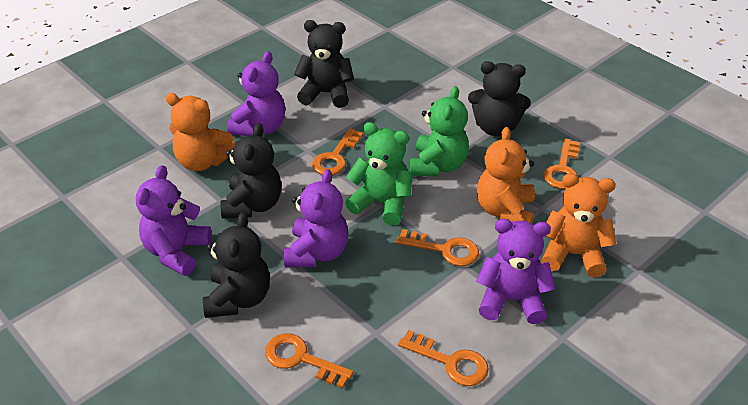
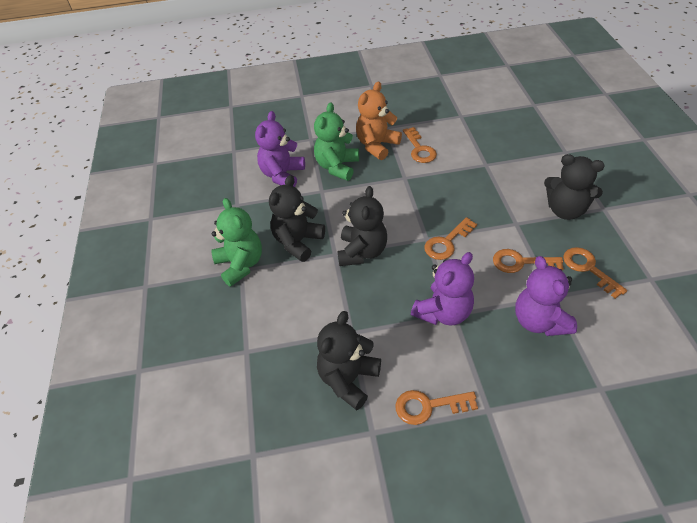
orange teddy bear: 3 -> 1
purple teddy bear: 4 -> 3

